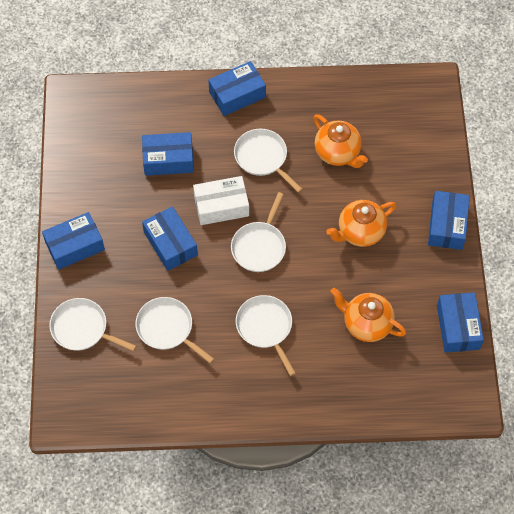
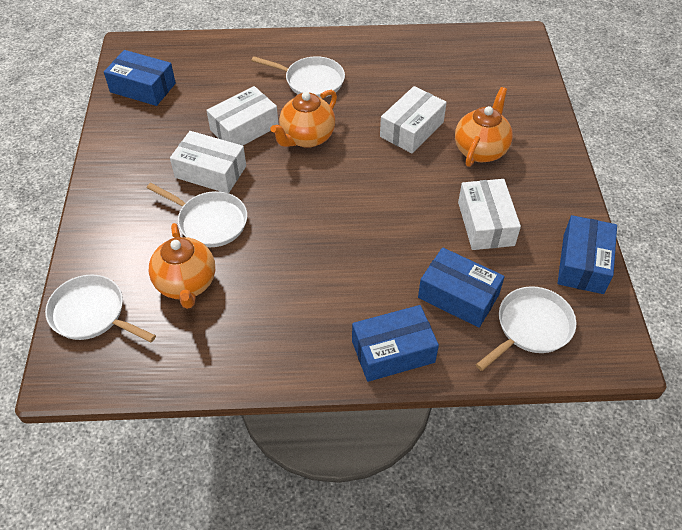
blue box: 6 -> 4
white box: 1 -> 4
white pan: 5 -> 4

